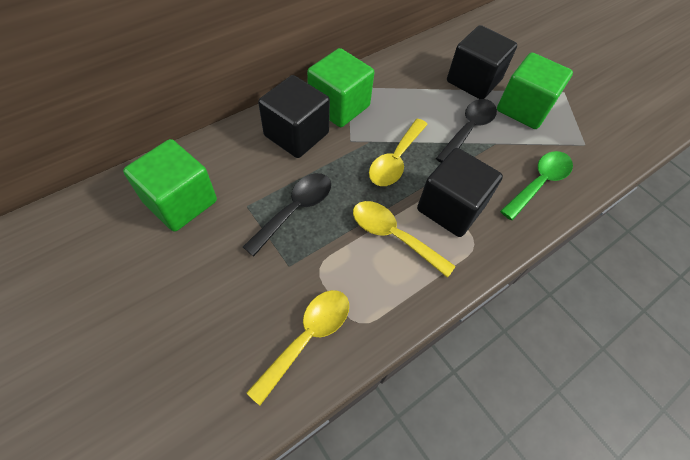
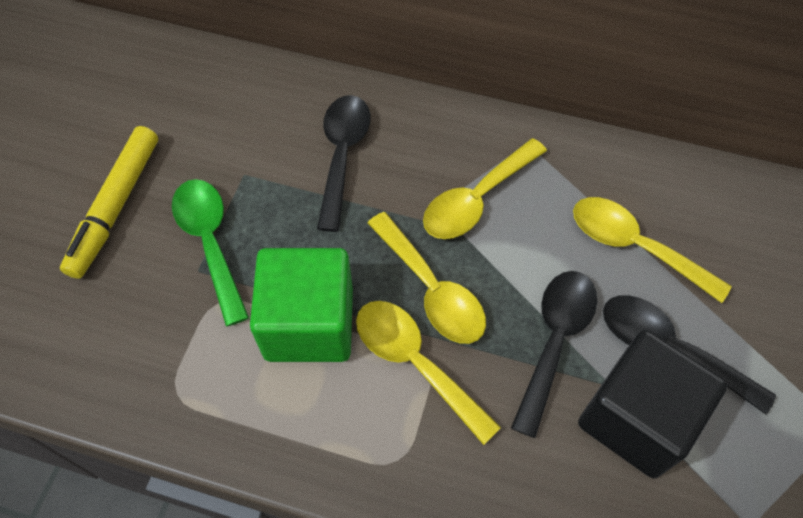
black cube: 3 -> 1
black spoon: 2 -> 3
green cube: 3 -> 1
yellow marker: 0 -> 1
yellow spoon: 3 -> 4

